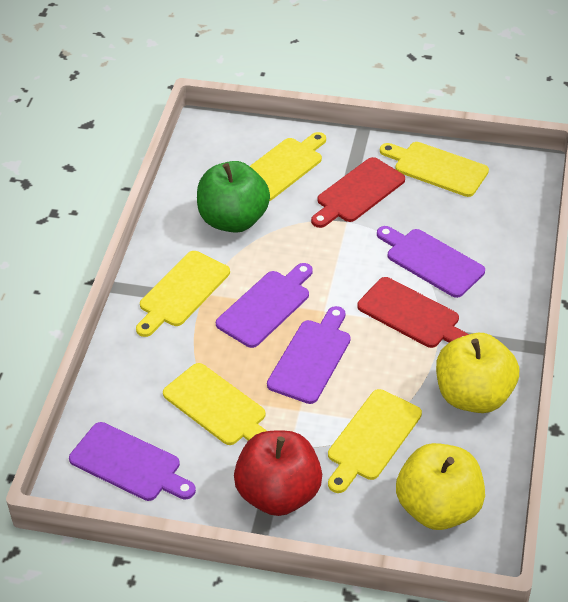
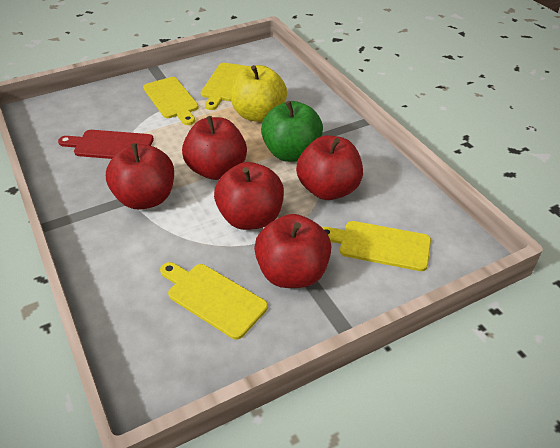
purple cutting board: 4 -> 0
red apple: 1 -> 5
red cutting board: 2 -> 1
yellow apple: 2 -> 1
yellow cutting board: 5 -> 4

